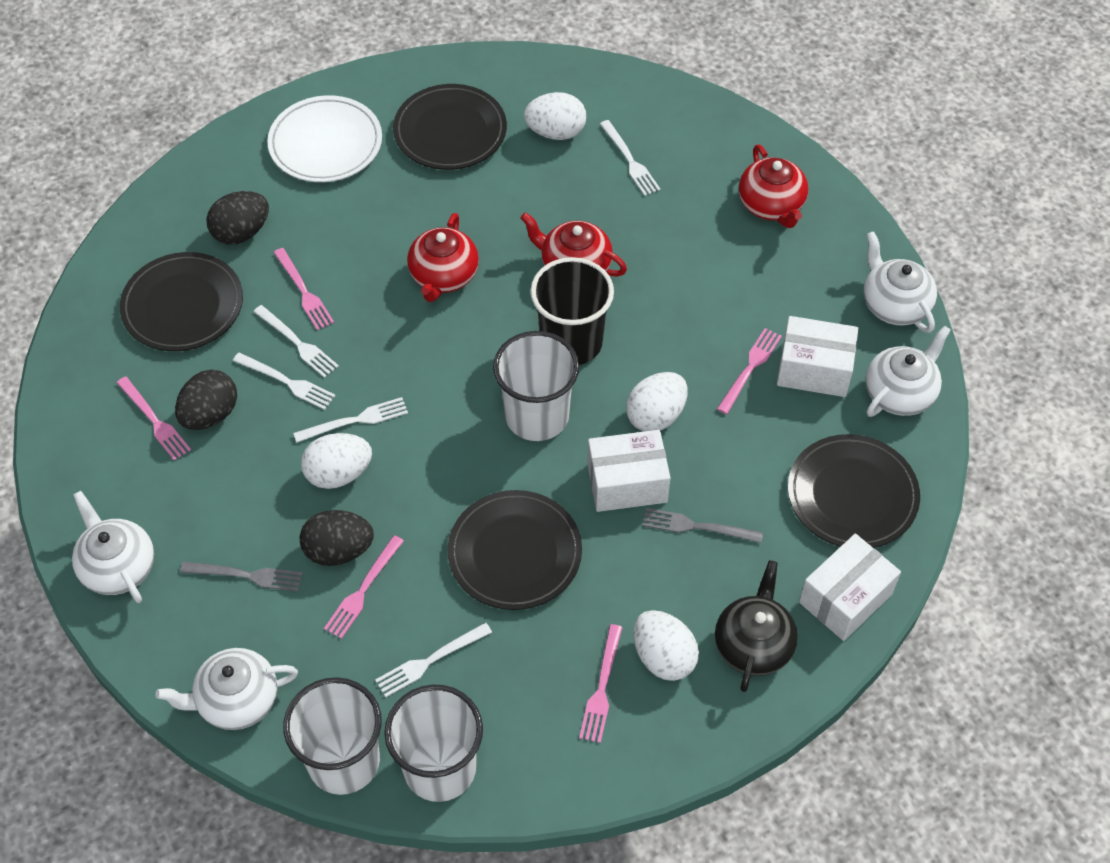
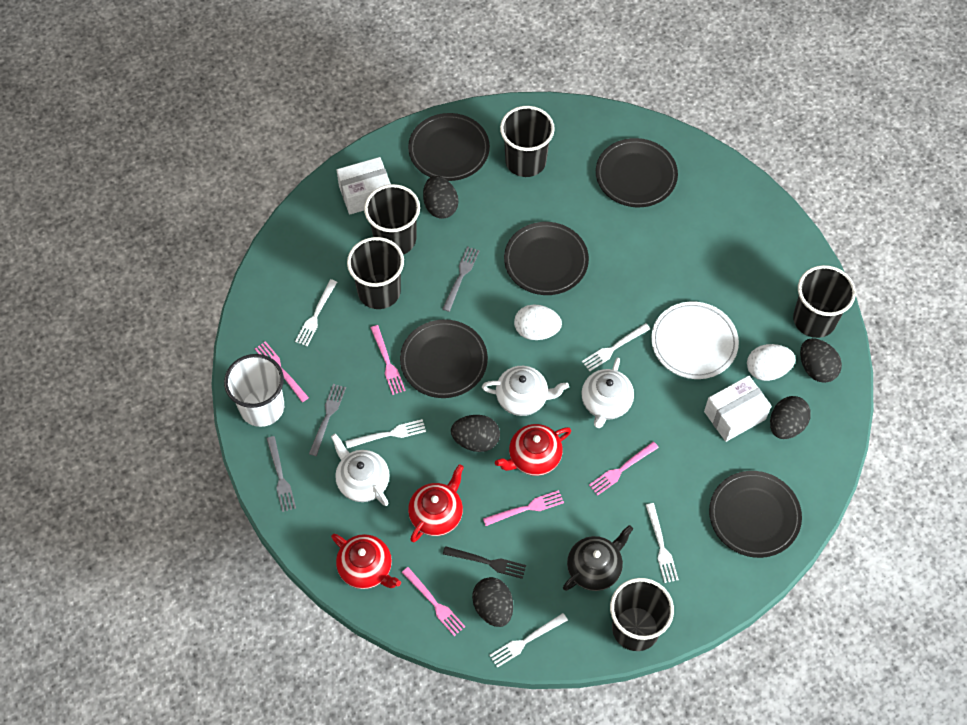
black cup: 1 -> 5
black egg: 3 -> 5
black fork: 0 -> 1
black plate: 4 -> 5
grey fork: 2 -> 3
white box: 3 -> 2
white cup: 3 -> 1
white egg: 4 -> 2
white teapot: 4 -> 3

